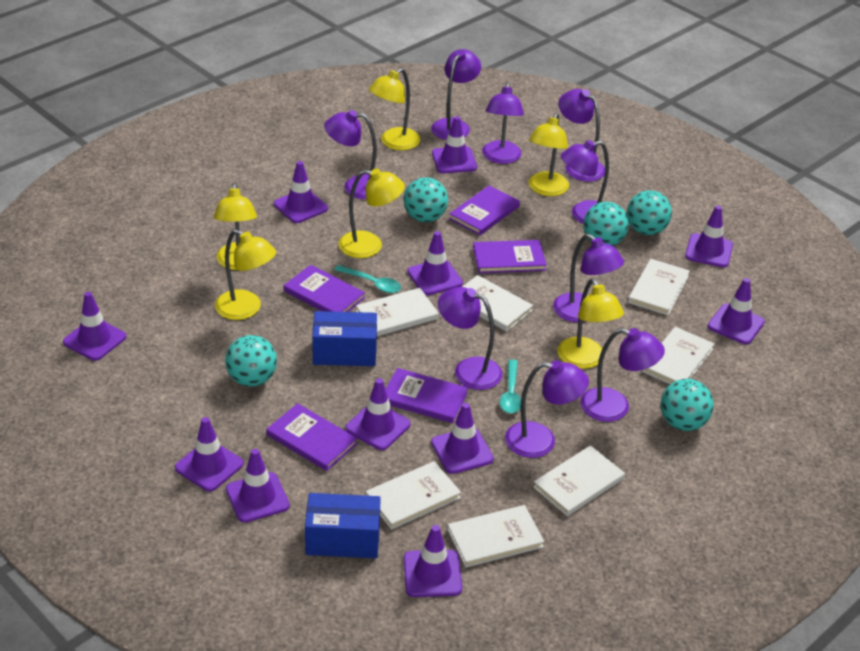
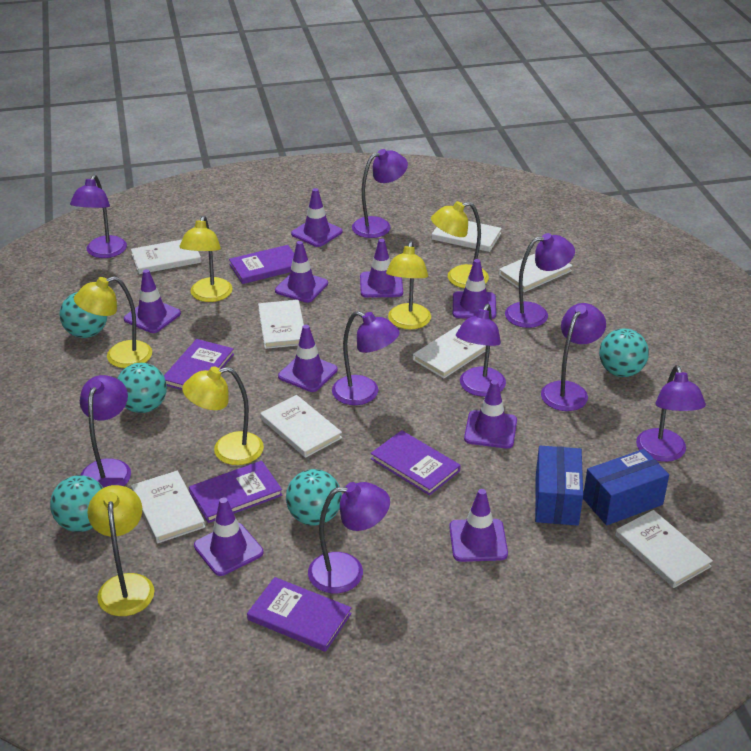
purple traffic cone: 11 -> 9
turquoise spoon: 2 -> 0
white book: 7 -> 8

